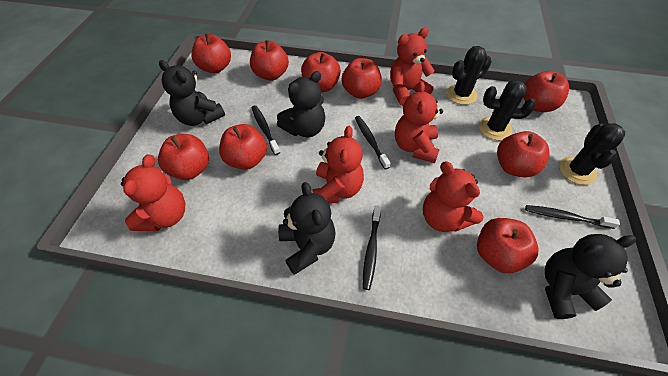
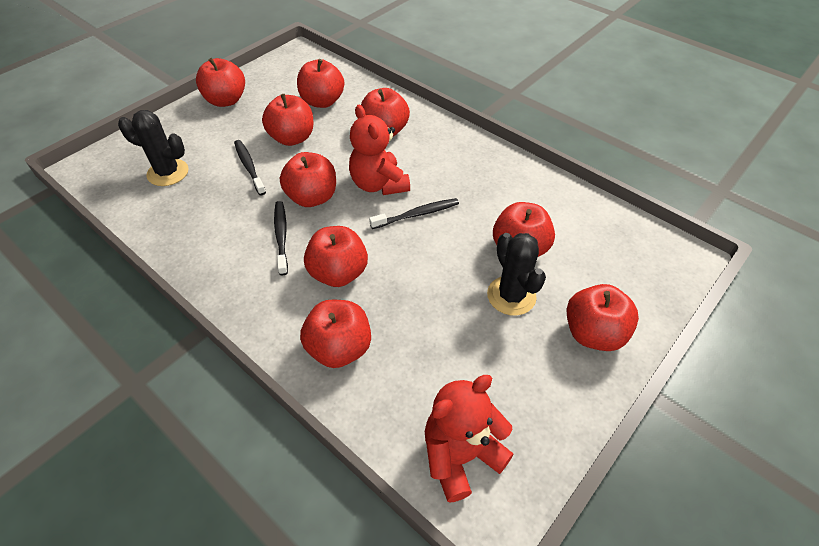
black cactus: 3 -> 2
black teddy bear: 4 -> 0
black toothbrush: 4 -> 3
red teddy bear: 5 -> 2

